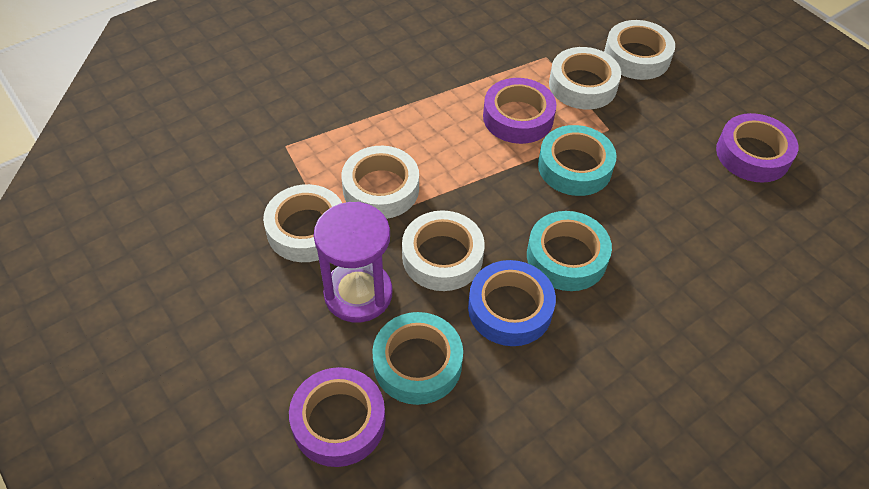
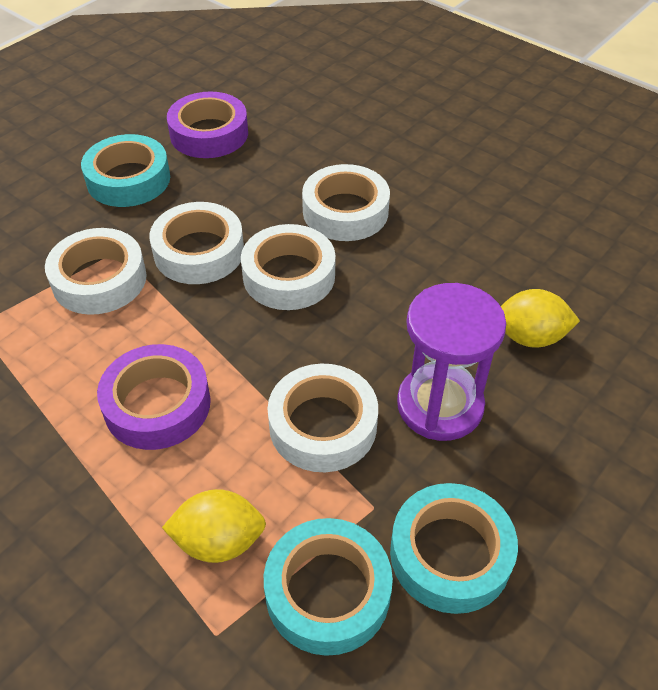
blue tape: 1 -> 0
purple tape: 3 -> 2
yellow lemon: 0 -> 2

